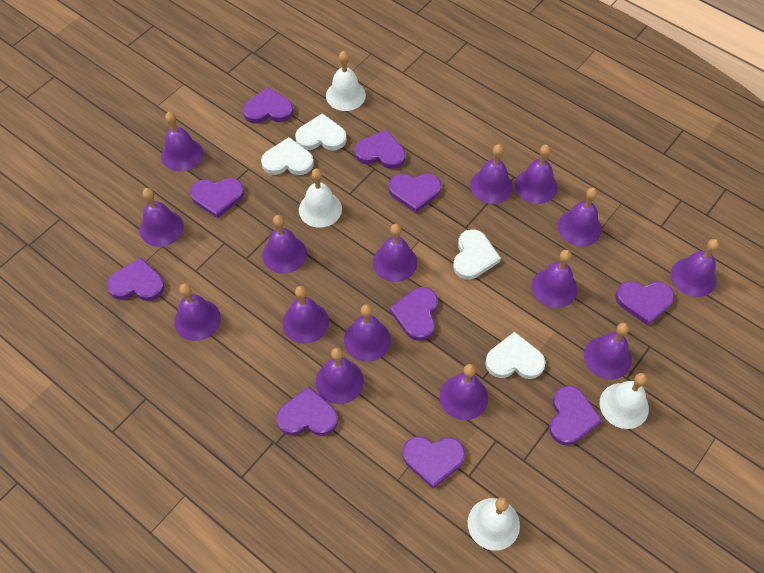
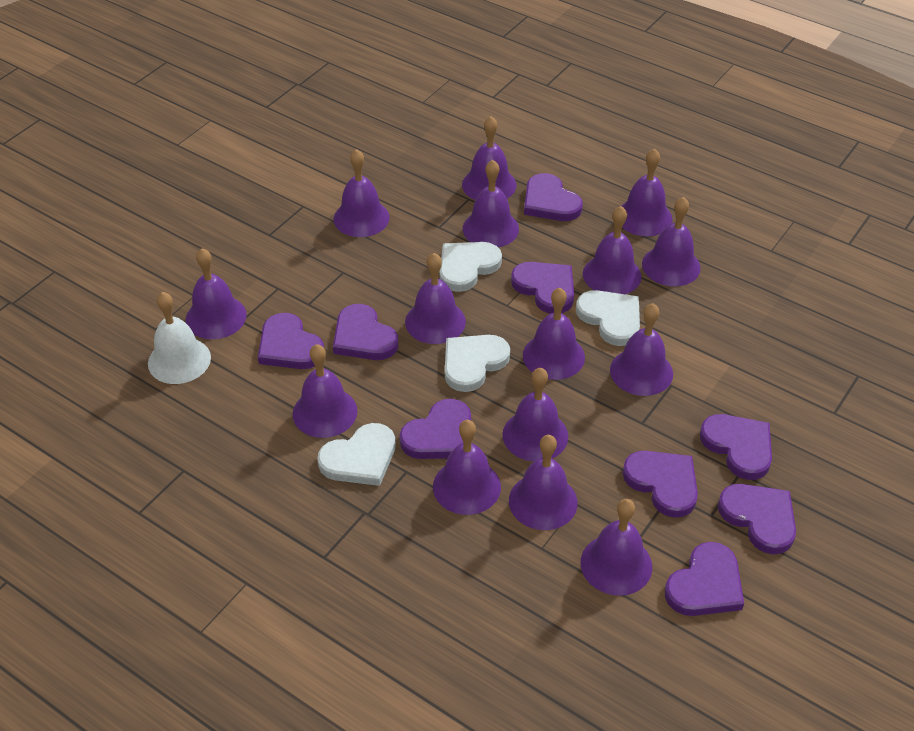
purple heart: 10 -> 9
white bell: 4 -> 1

